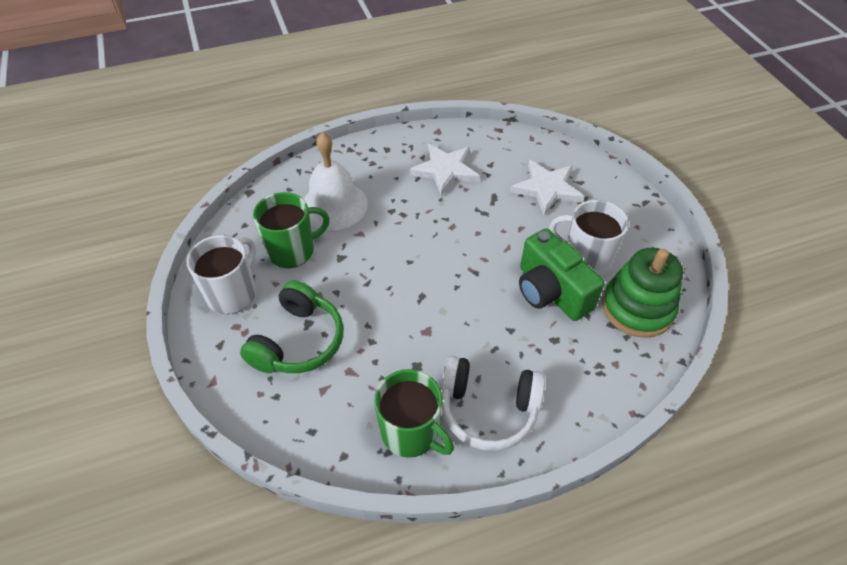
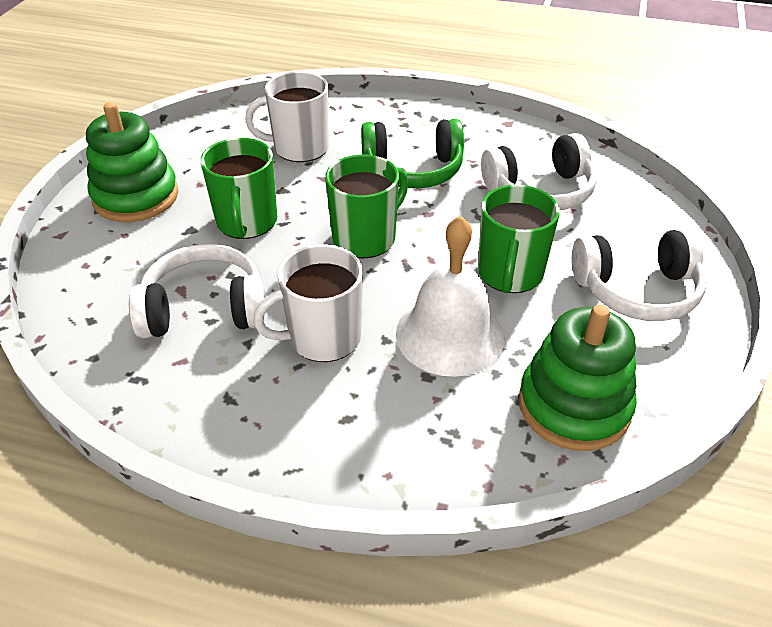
green camera: 1 -> 0
green mug: 2 -> 3
green stacking toy: 1 -> 2
white headphones: 1 -> 3
white star: 2 -> 0

